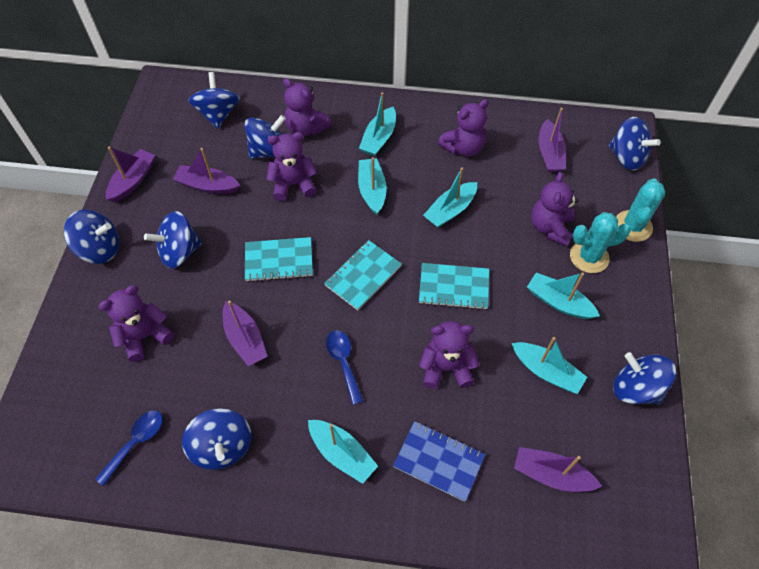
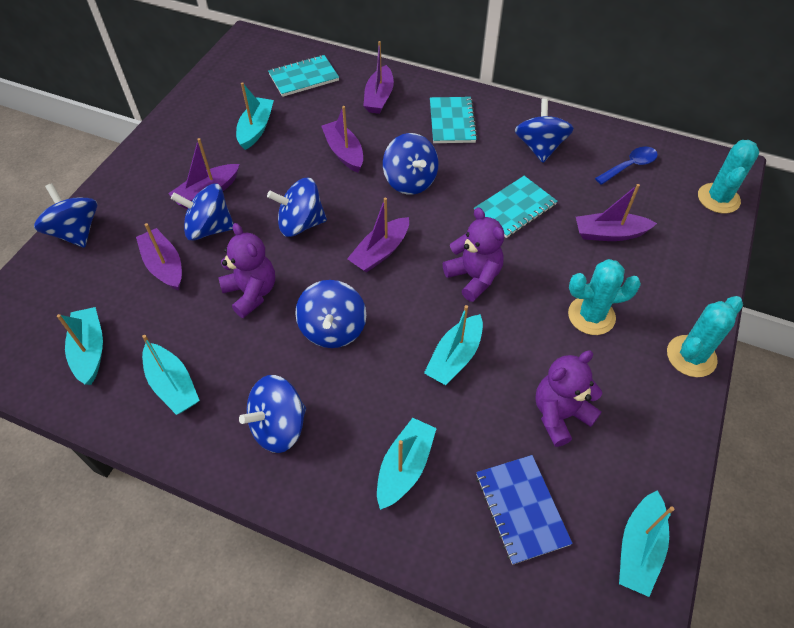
blue spoon: 2 -> 1
purple boat: 5 -> 6
purple teddy bear: 6 -> 3
turquoise cactus: 2 -> 3

